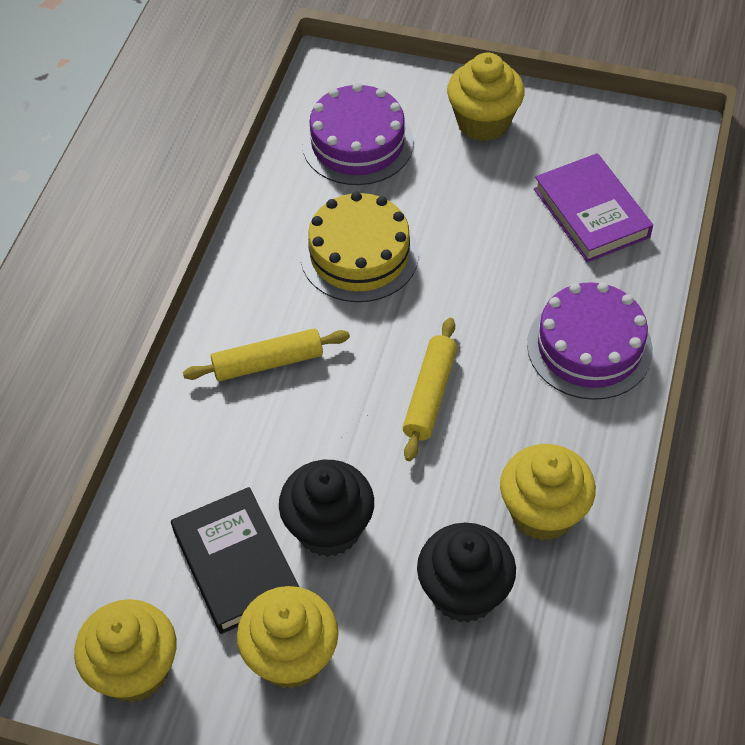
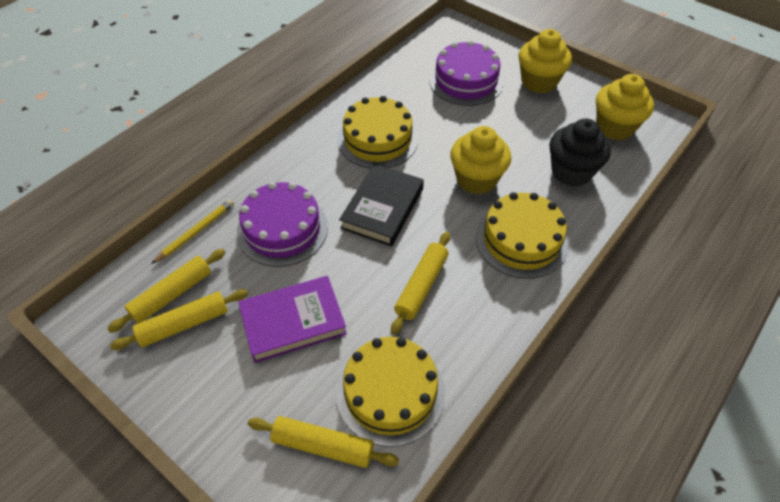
black cupcake: 2 -> 1
yellow cake: 1 -> 3
yellow cupcake: 4 -> 3
yellow pencil: 0 -> 1
yellow rolling pin: 2 -> 4

